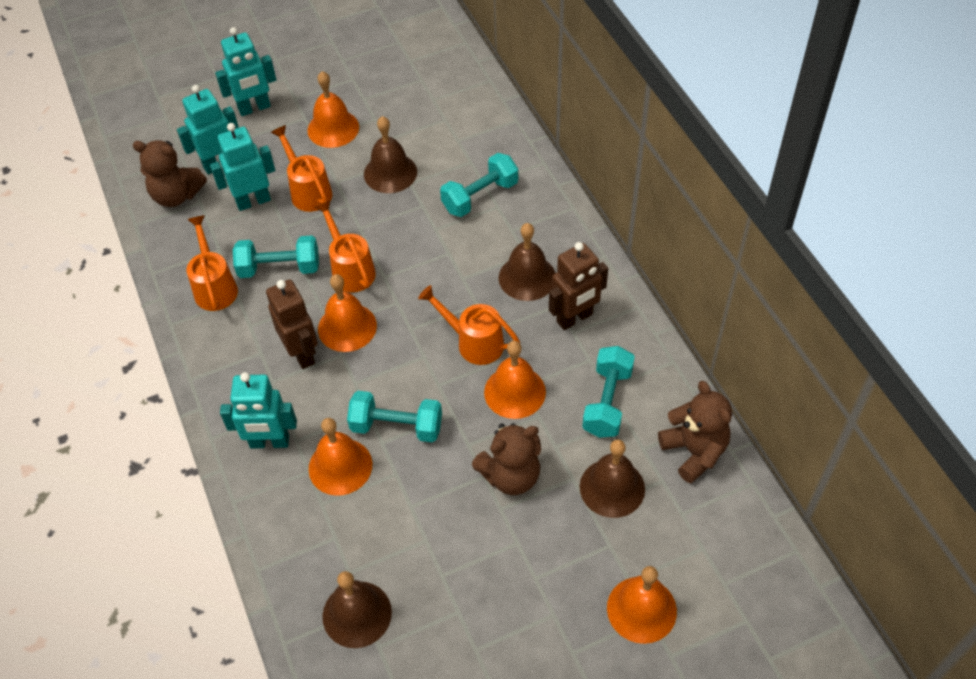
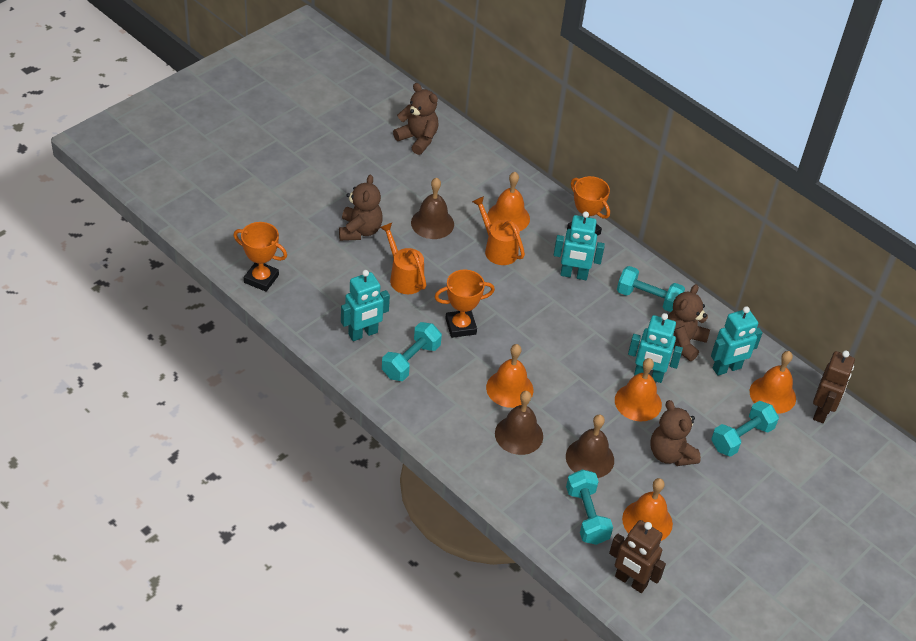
brown bell: 4 -> 3
brown teddy bear: 3 -> 4
orange trophy: 0 -> 3
orange watering can: 4 -> 2

